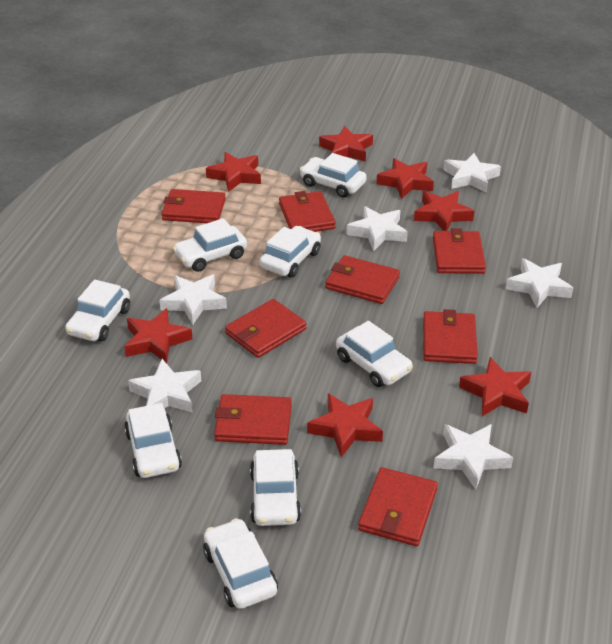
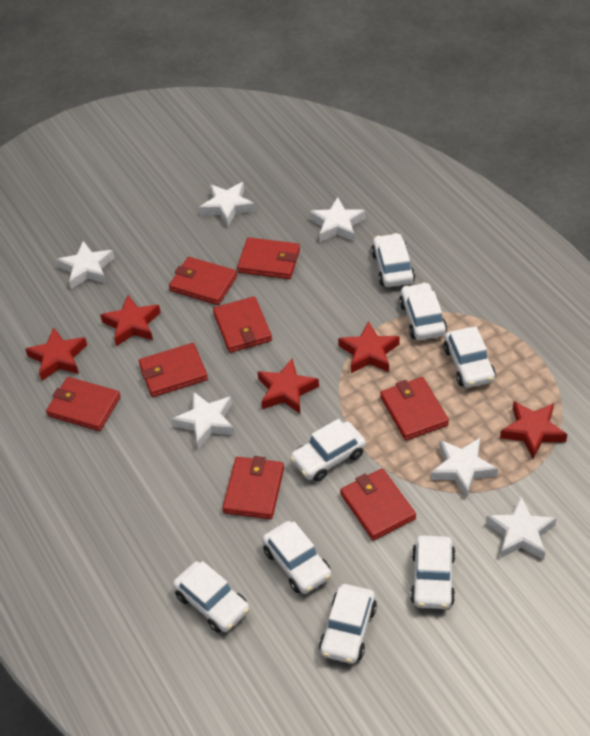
red star: 7 -> 5

